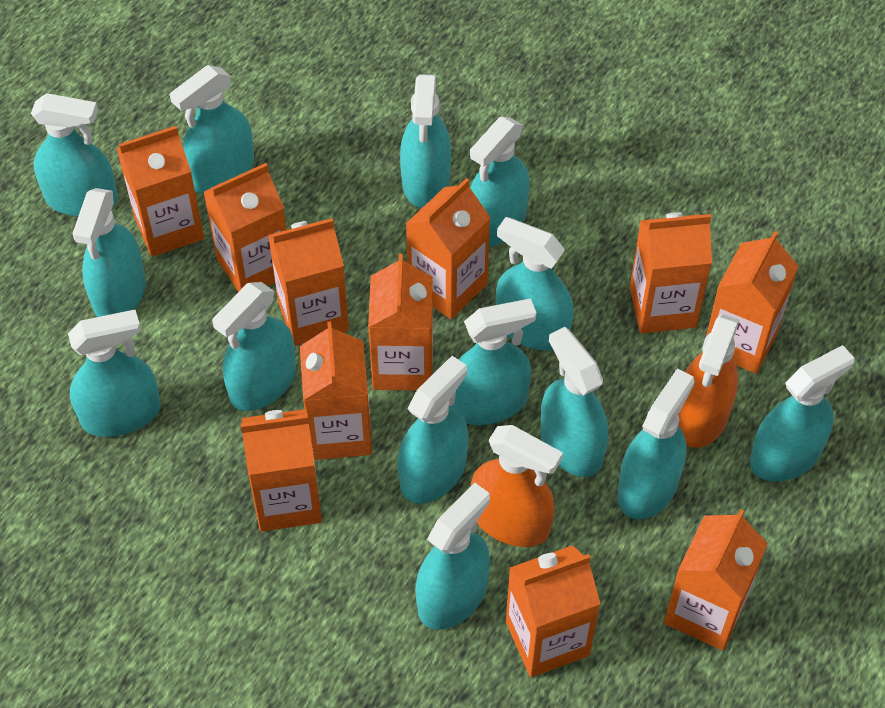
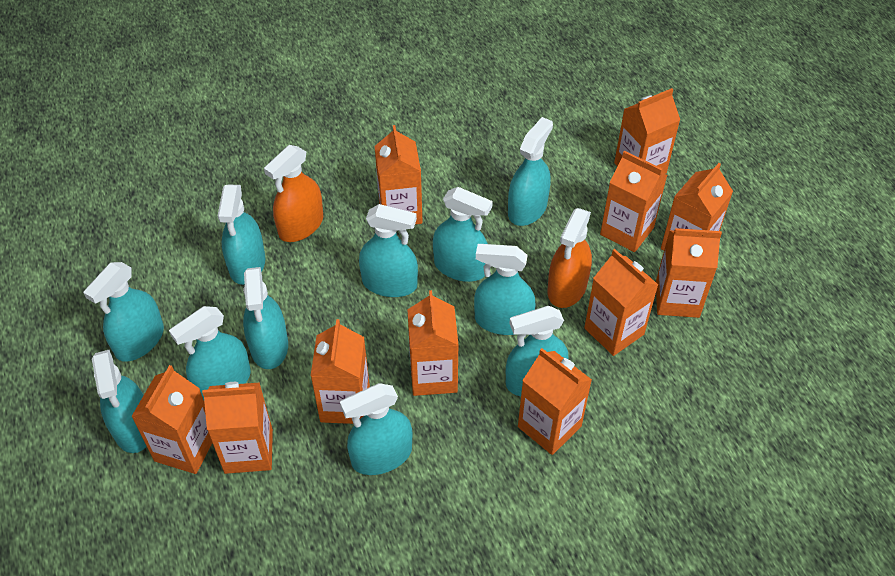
turquoise spray bottle: 14 -> 11

